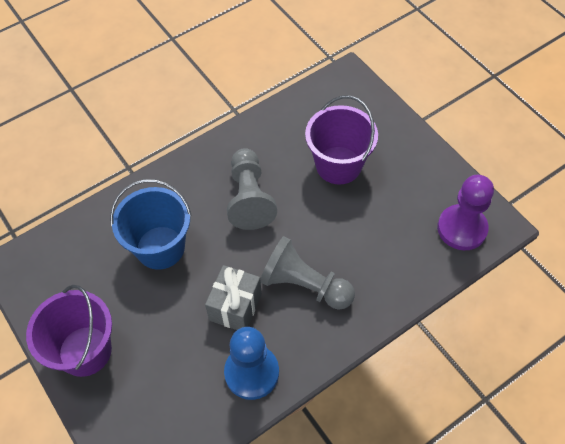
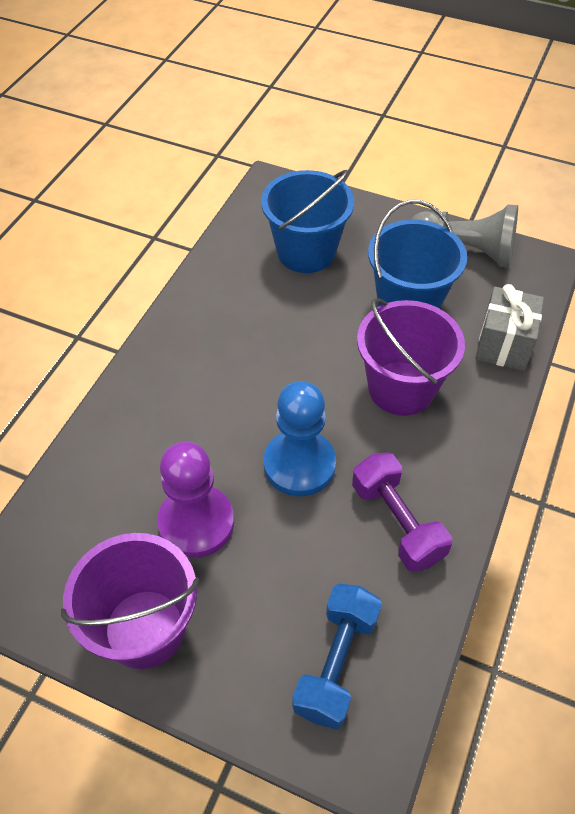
blue bucket: 1 -> 2
blue dumbbell: 0 -> 1
grey pawn: 2 -> 1
purple dumbbell: 0 -> 1

